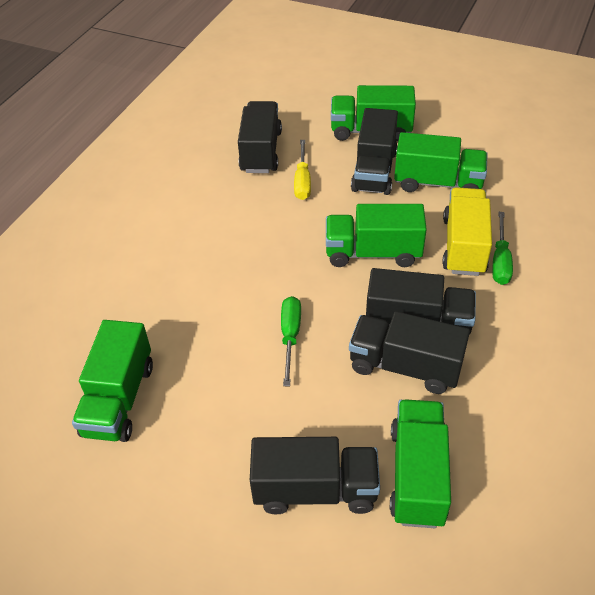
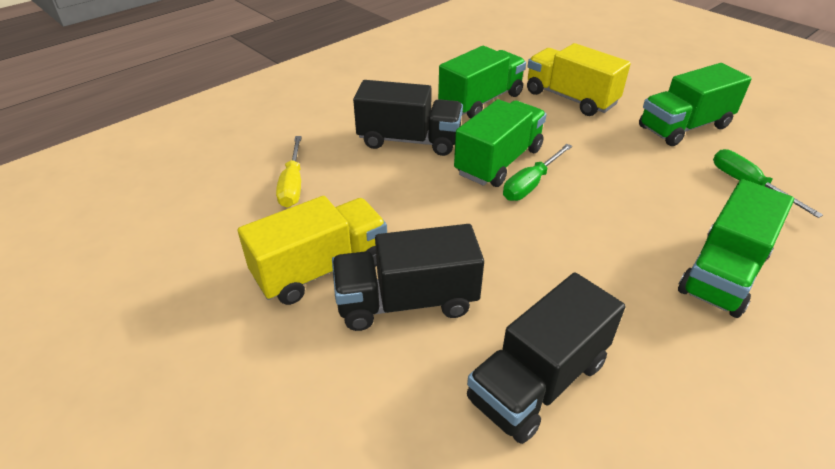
black truck: 5 -> 3
green truck: 5 -> 4
yellow truck: 1 -> 2

